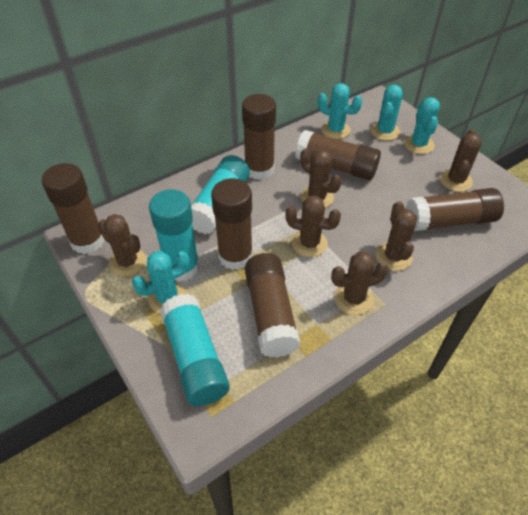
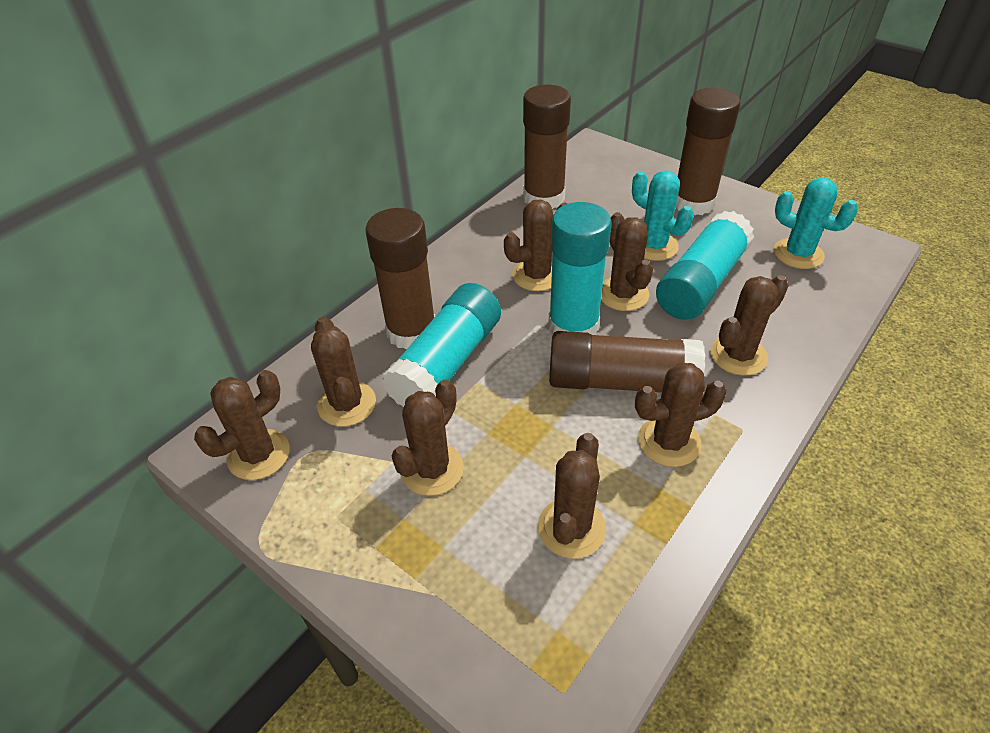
brown cactus: 6 -> 8
brown glue stick: 6 -> 4
turquoise cactus: 4 -> 2

